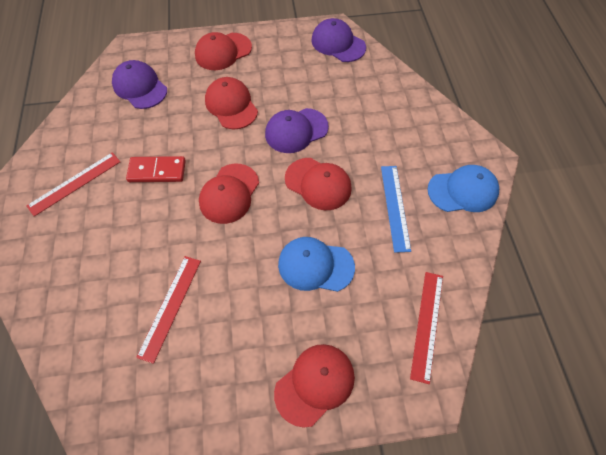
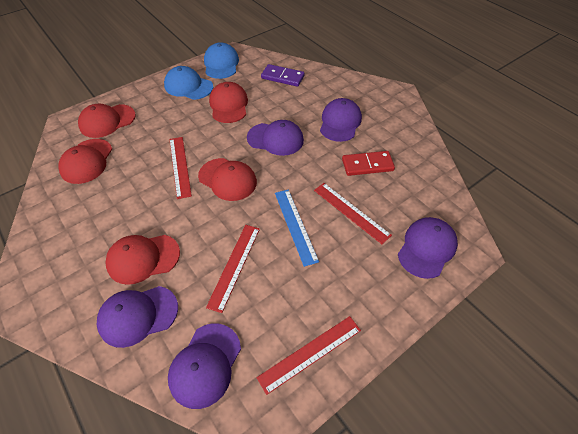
purple cap: 3 -> 5
purple domino: 0 -> 1
red ruler: 3 -> 4

